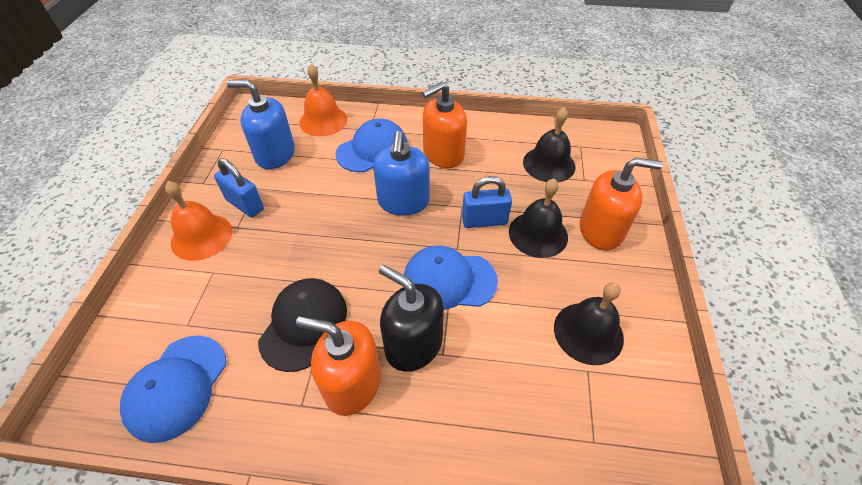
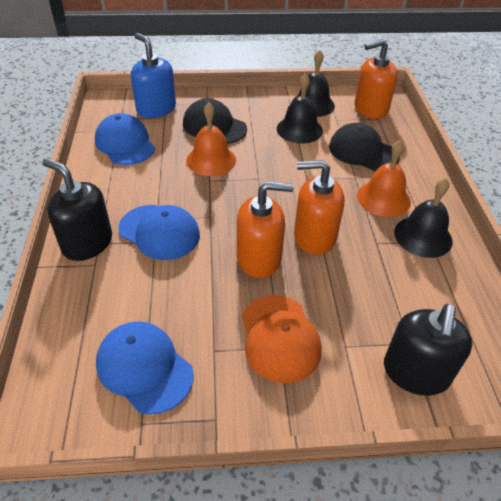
black cap: 1 -> 2
black soap dispenser: 1 -> 2
blue padlock: 2 -> 0
blue soap dispenser: 2 -> 1
orange cap: 0 -> 1

